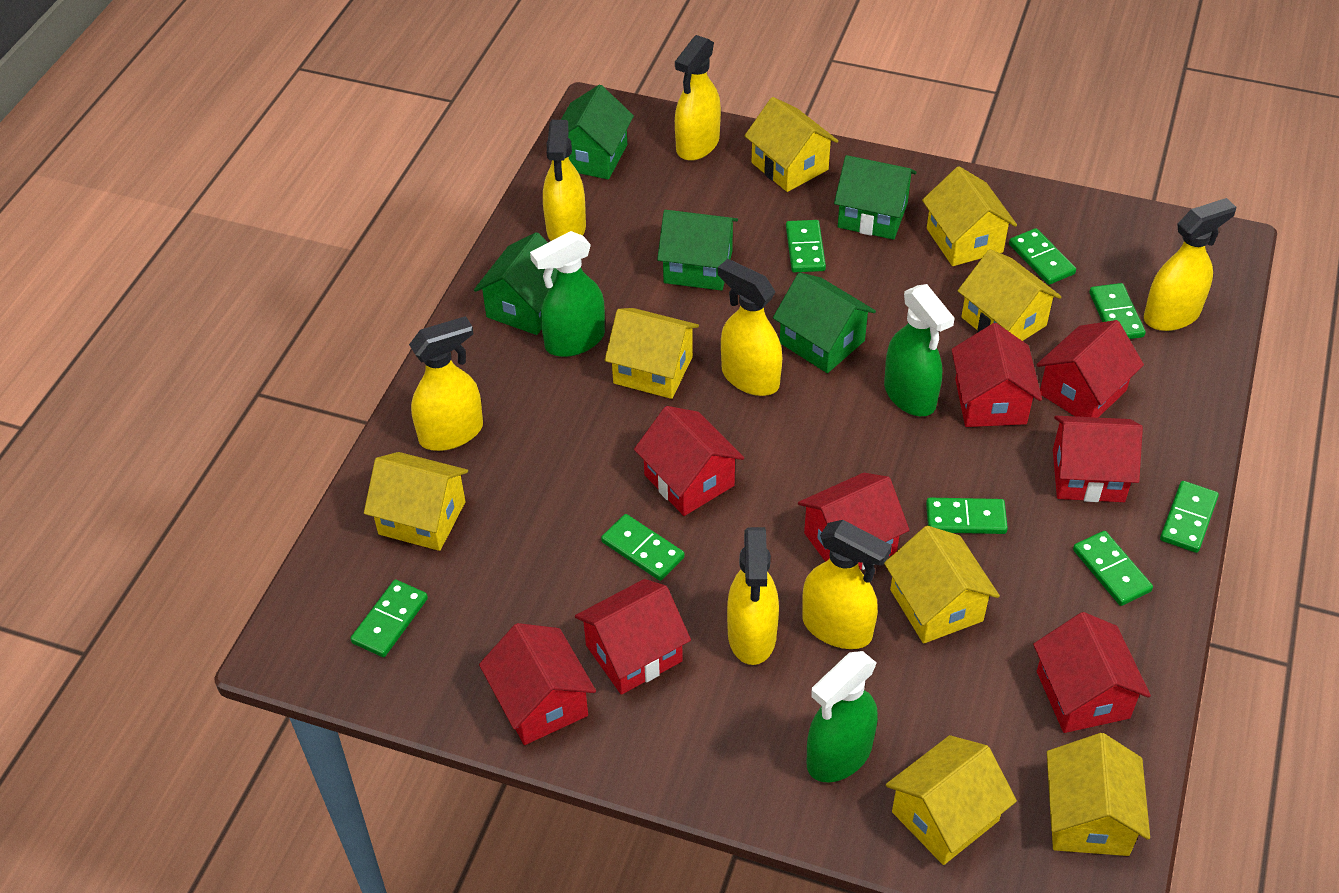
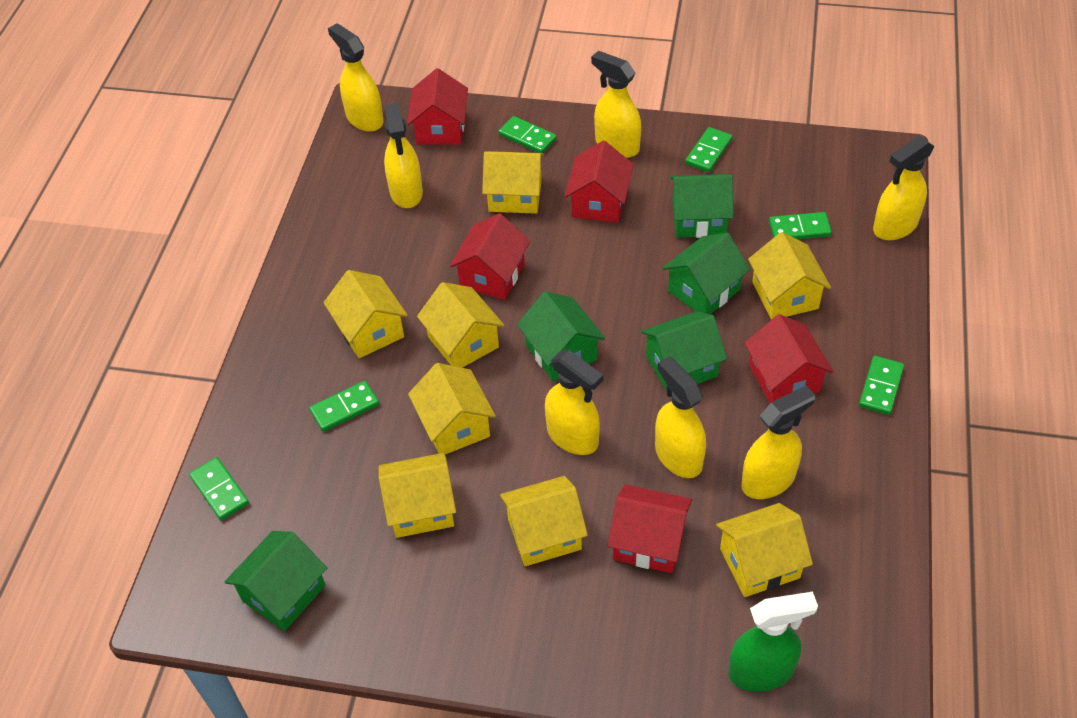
green domino: 8 -> 6
green spray bottle: 3 -> 1
red house: 8 -> 5

